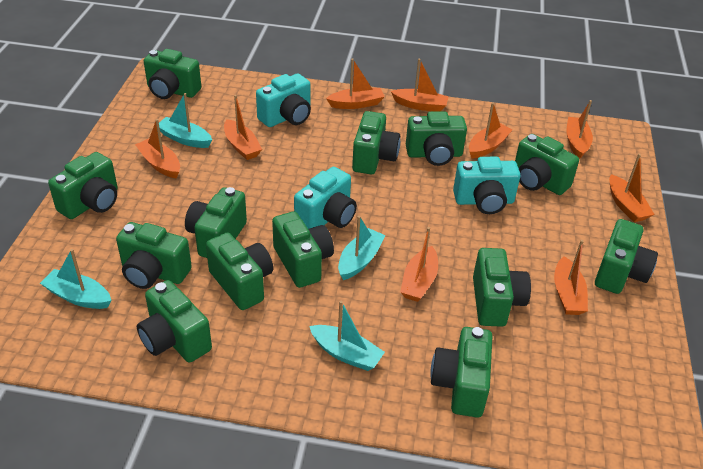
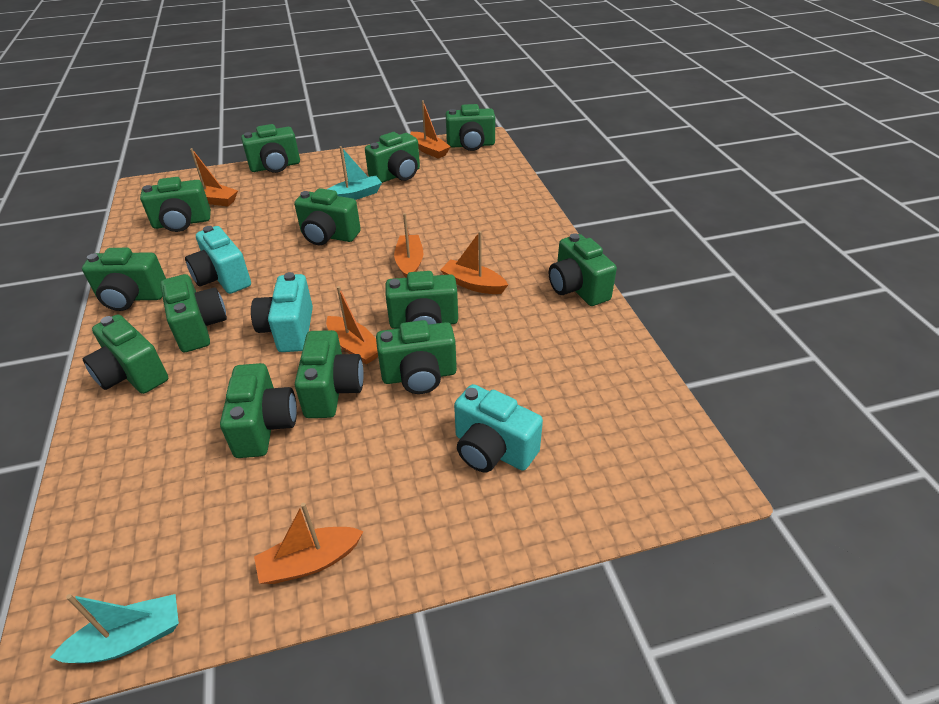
orange boat: 9 -> 6
turquoise boat: 4 -> 2

